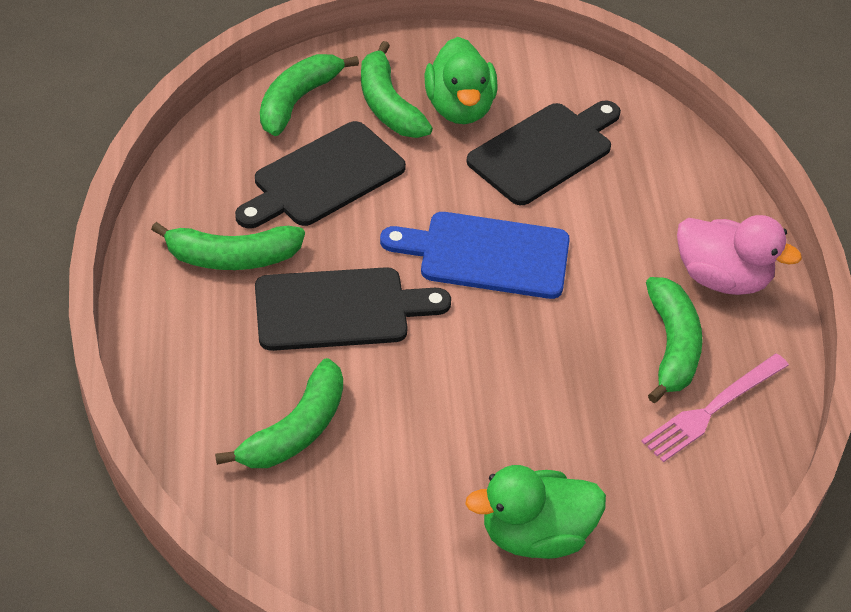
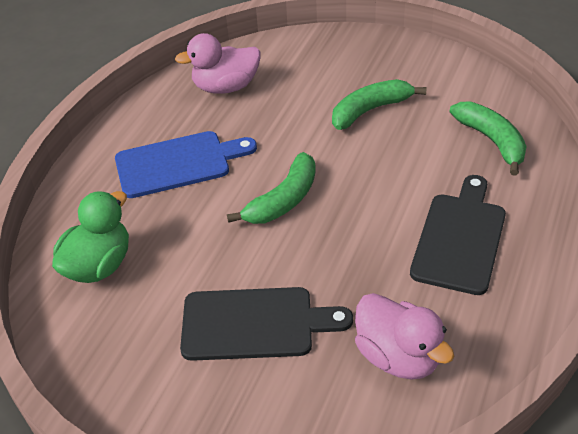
black cutting board: 3 -> 2
green banana: 5 -> 3
green duck: 2 -> 1
pink duck: 1 -> 2
pink fork: 1 -> 0

